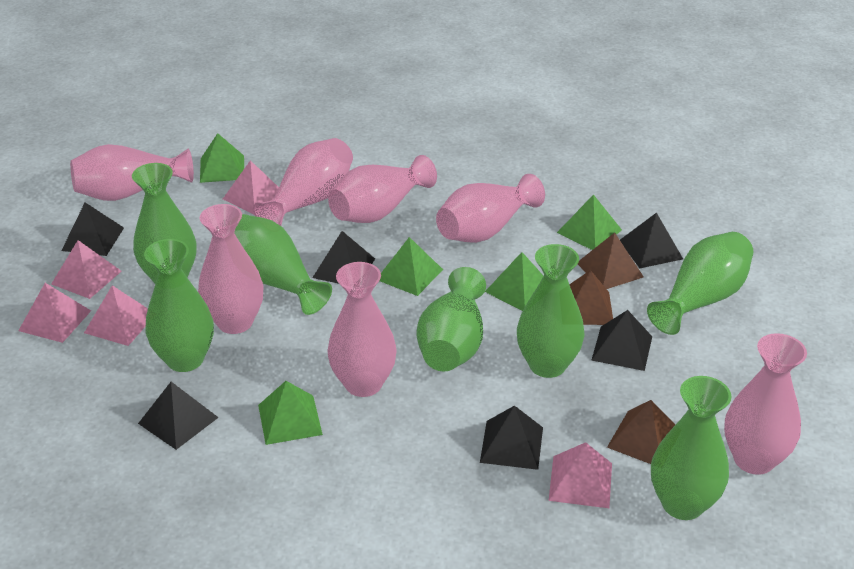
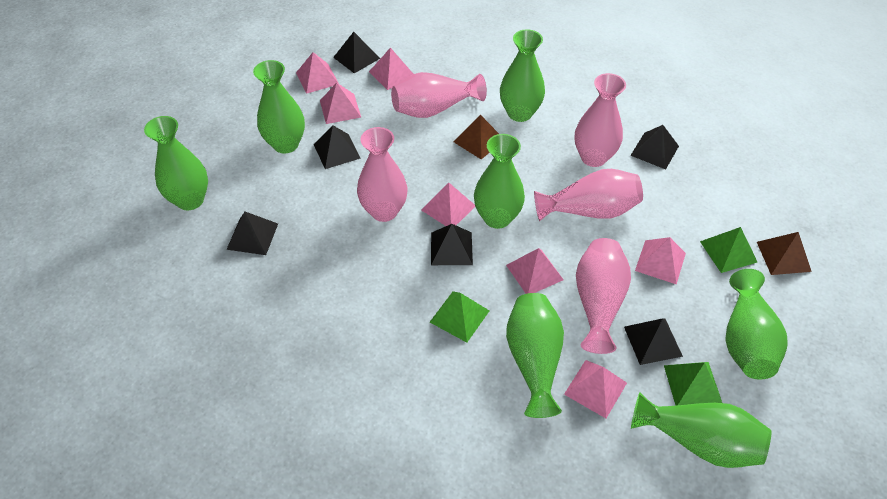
brown pyramid: 3 -> 2
green pyramid: 5 -> 3
pink pyramid: 5 -> 7
pink vase: 7 -> 5

